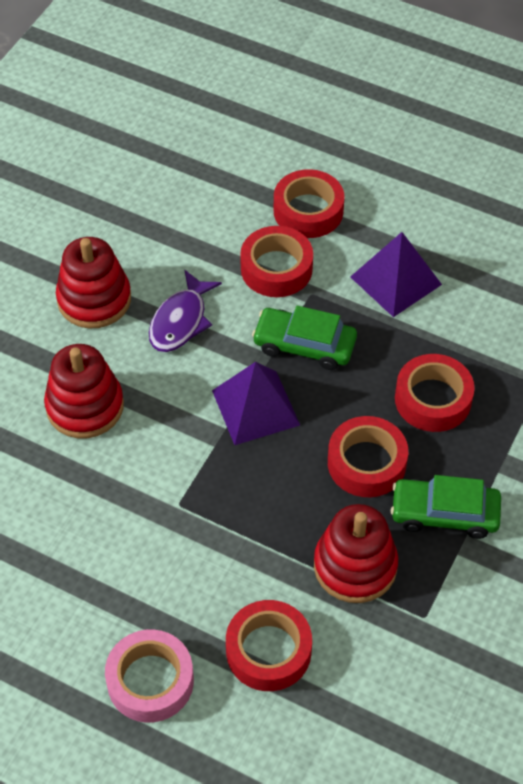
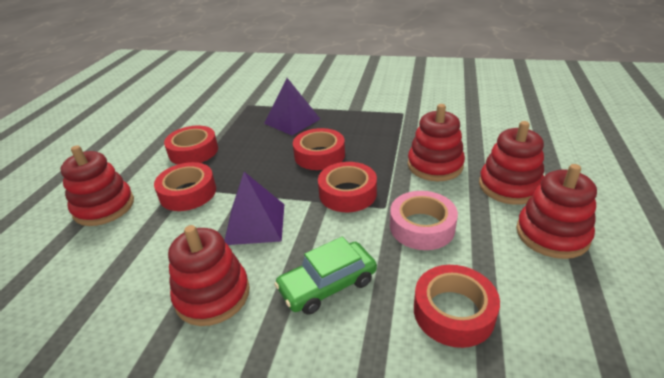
green car: 2 -> 1
purple fish: 1 -> 0
red stacking toy: 3 -> 5

